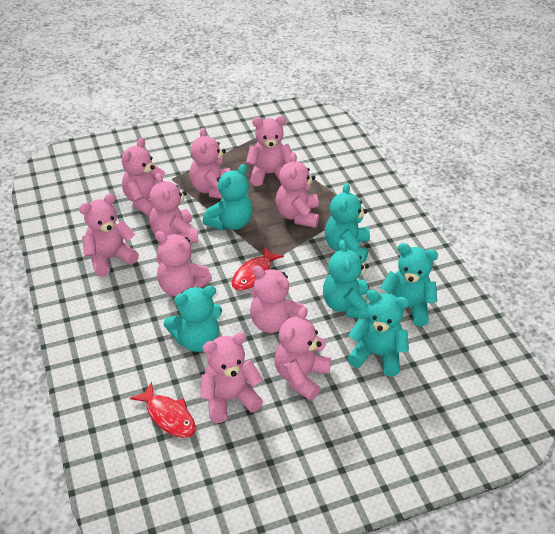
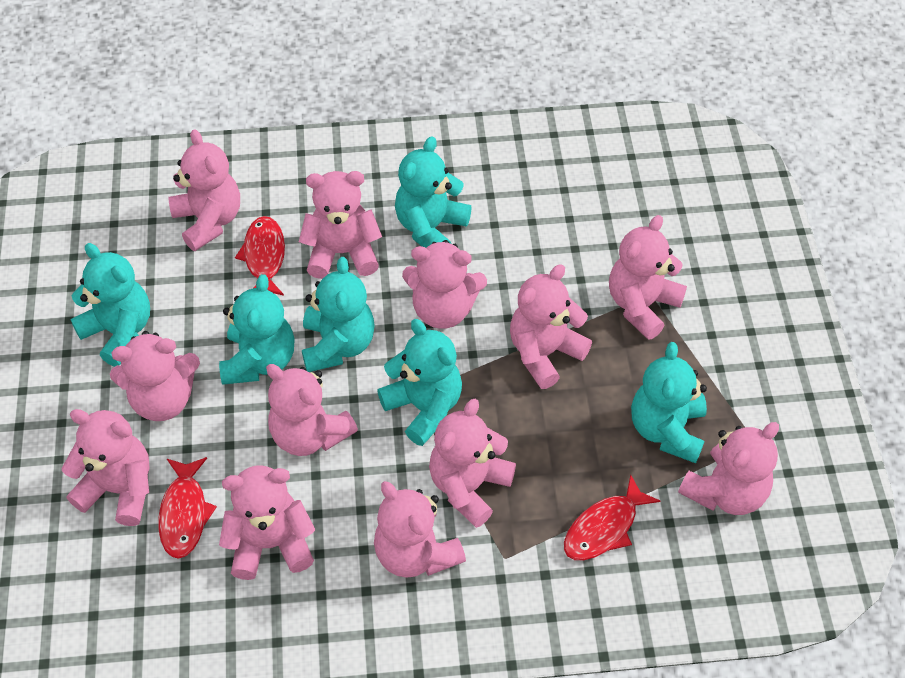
pink teddy bear: 10 -> 12
red fish: 2 -> 3

